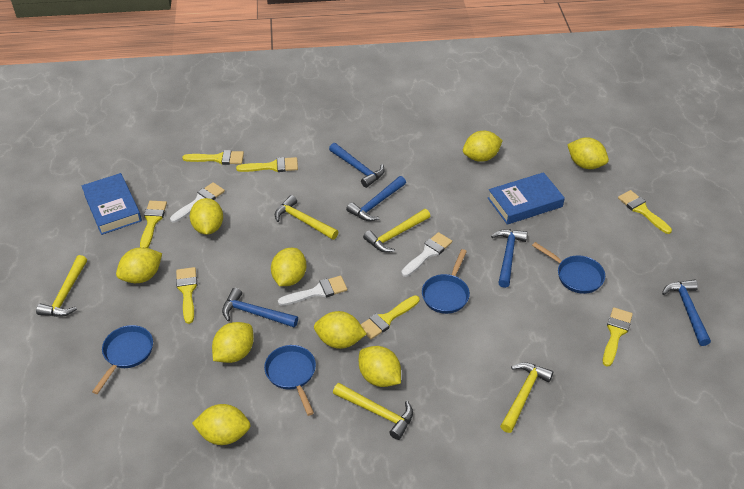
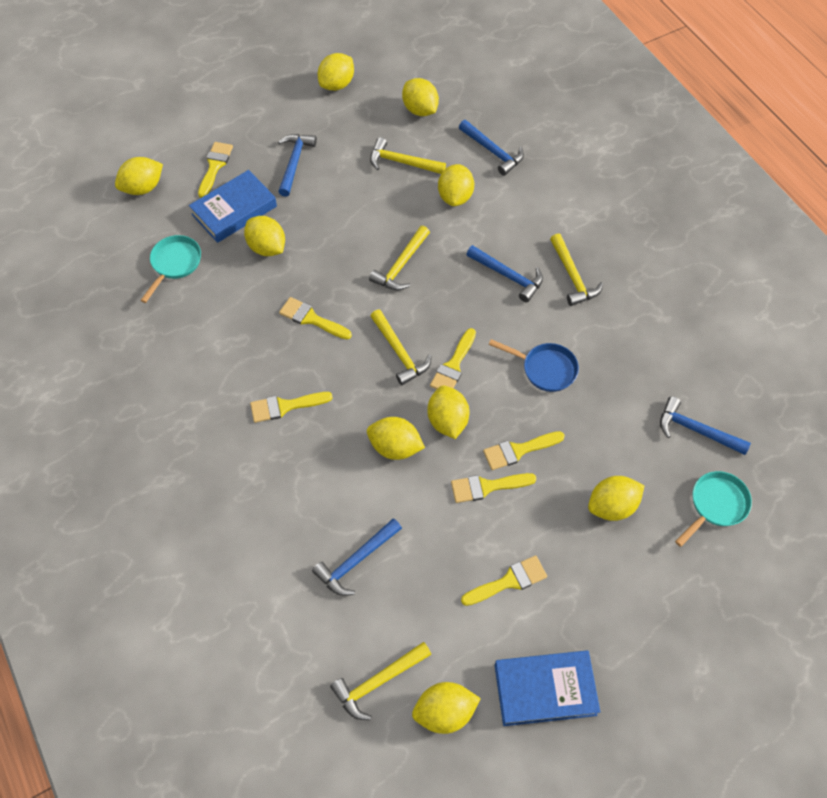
blue pan: 4 -> 1
turquoise pan: 0 -> 2
white brush: 3 -> 0

